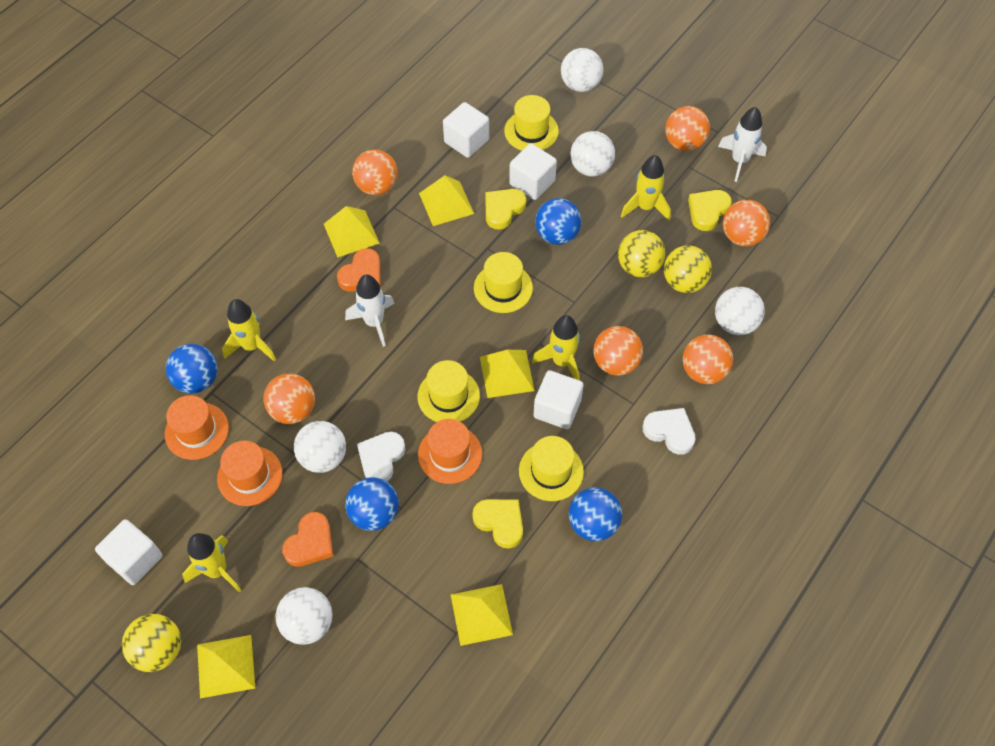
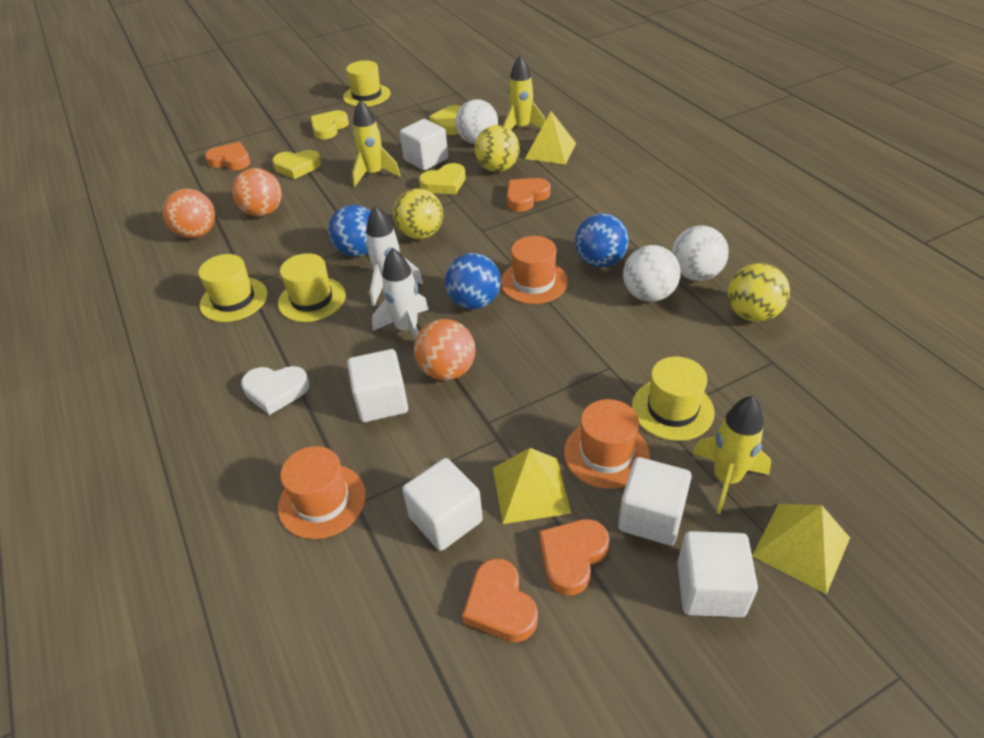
blue ball: 4 -> 3
orange ball: 6 -> 3
orange heart: 2 -> 4
white ball: 5 -> 3
white cube: 4 -> 5
white heart: 2 -> 1
yellow heart: 3 -> 4
yellow pyramid: 5 -> 3
yellow rocket: 4 -> 3

